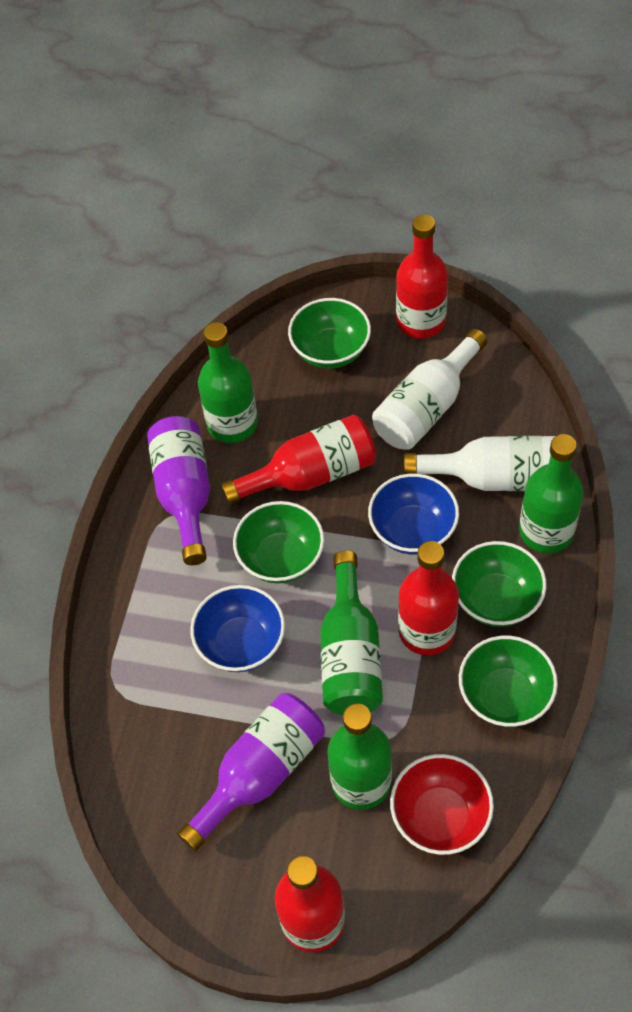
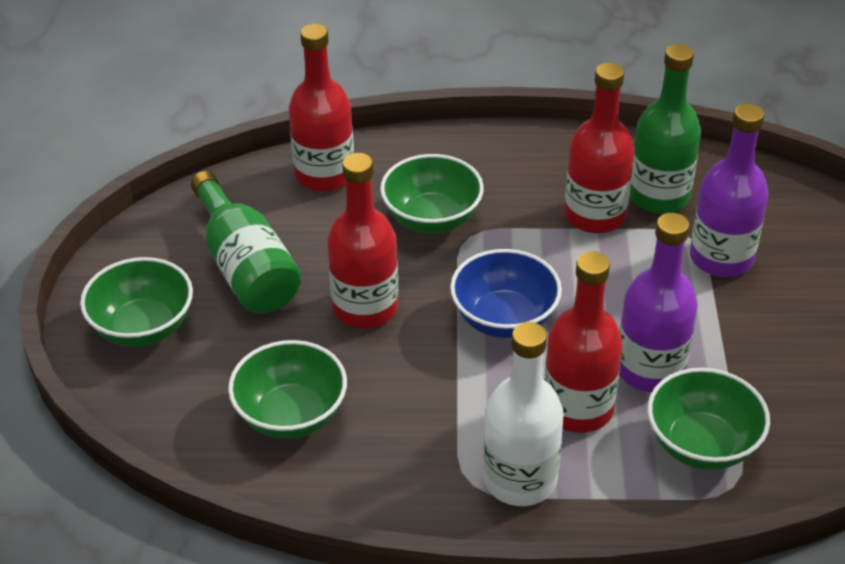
blue bowl: 2 -> 1
green bottle: 4 -> 2
red bowl: 1 -> 0
white bottle: 2 -> 1

